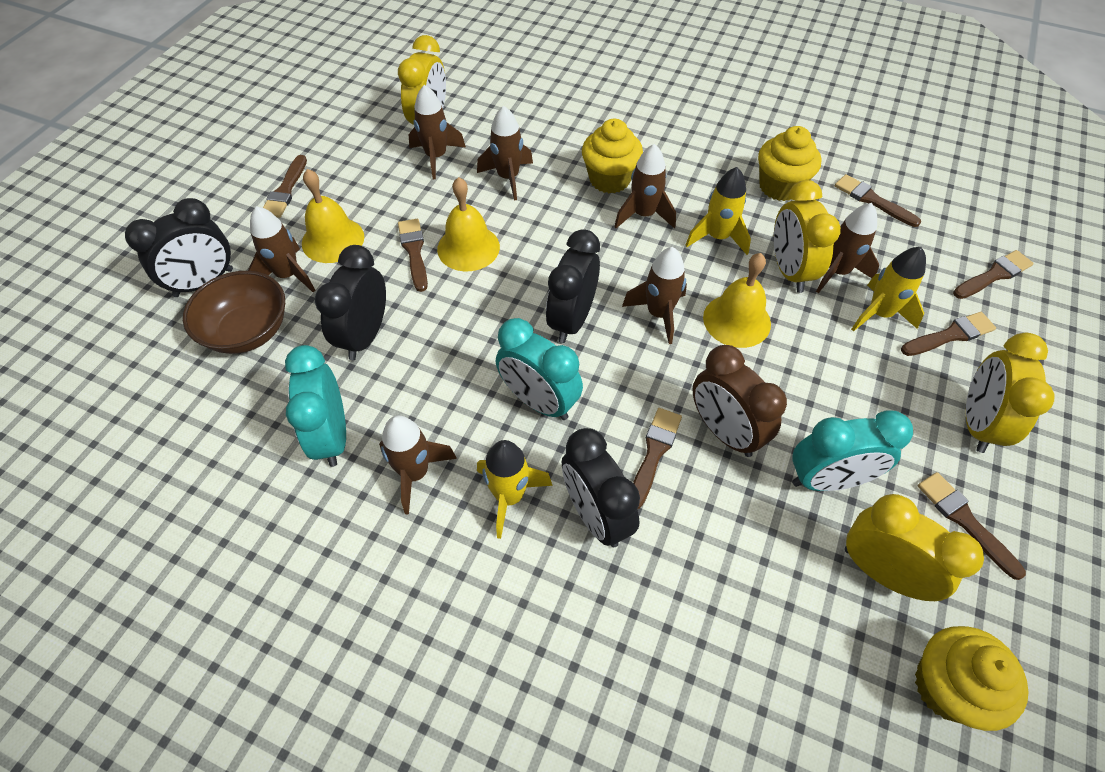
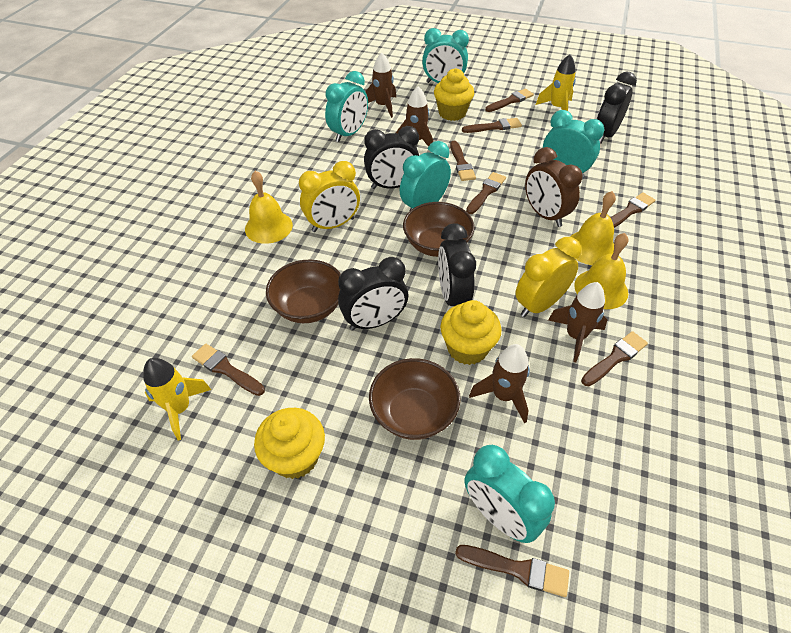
brown bowl: 1 -> 3
brown brush: 7 -> 8
brown rocket: 7 -> 4
turquoise clock: 3 -> 5
yellow clock: 4 -> 2
yellow rocket: 3 -> 2

